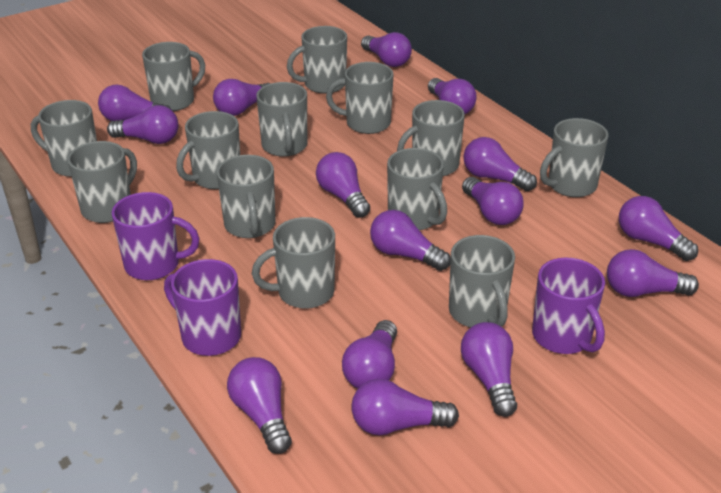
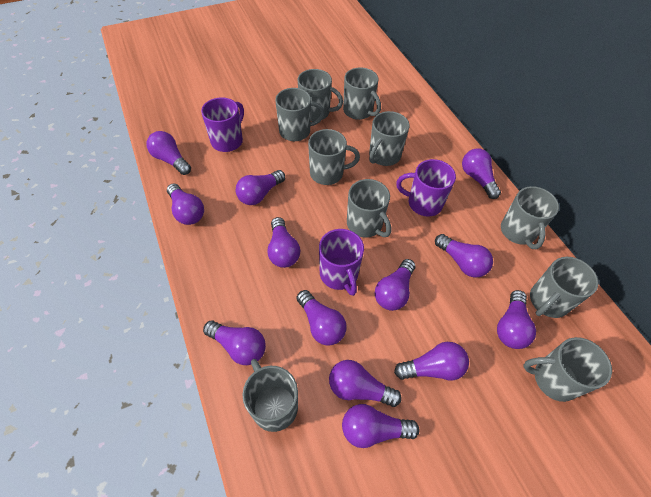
grey mug: 13 -> 10
purple light bulb: 15 -> 13

